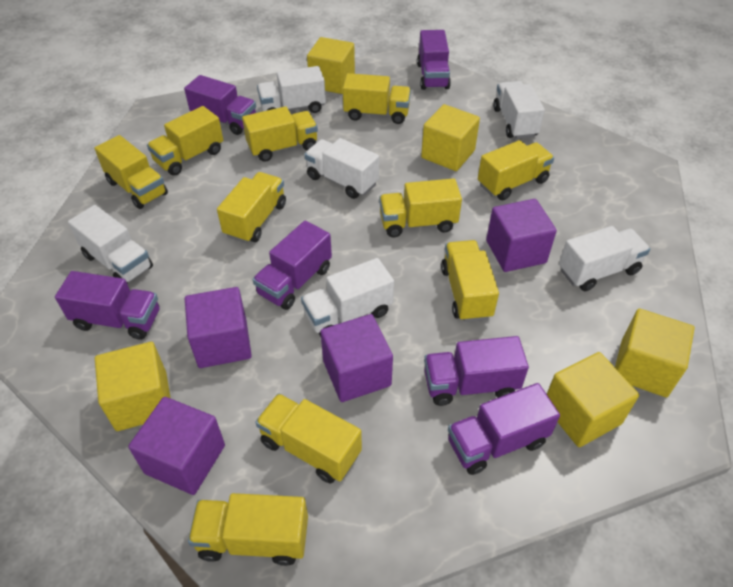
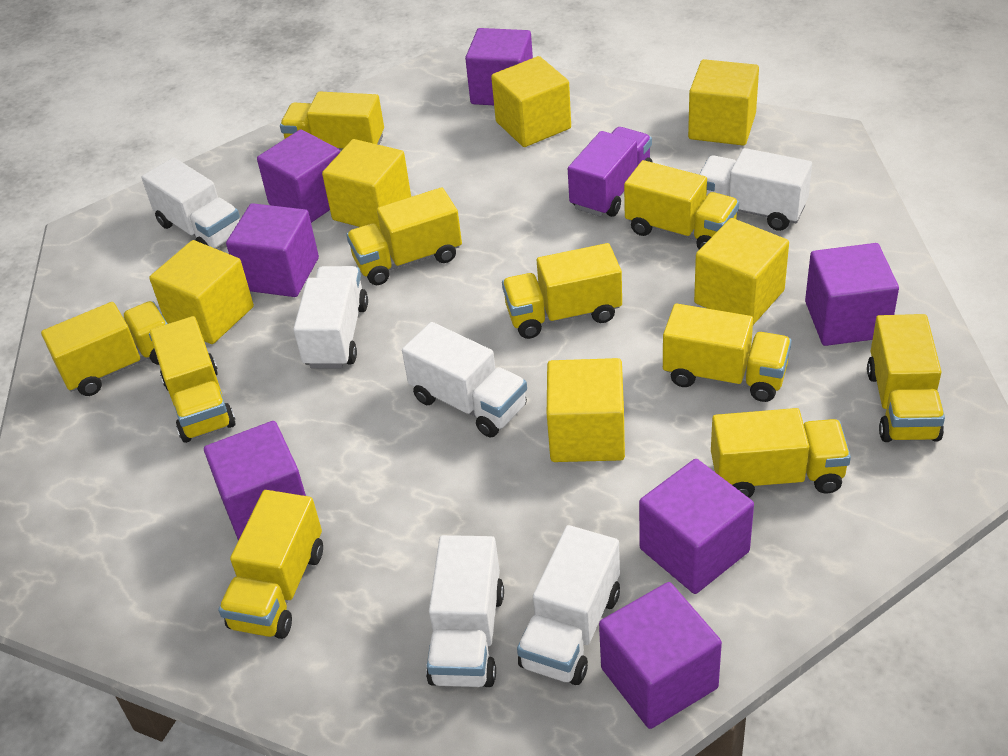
purple cube: 4 -> 7
purple truck: 6 -> 1
yellow cube: 5 -> 6

